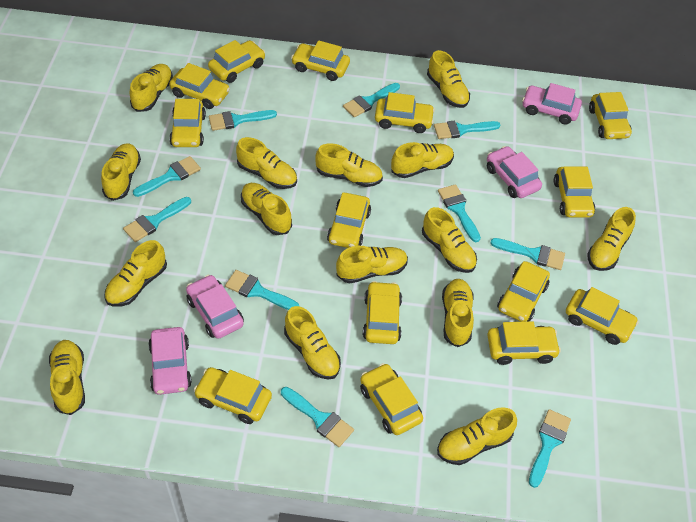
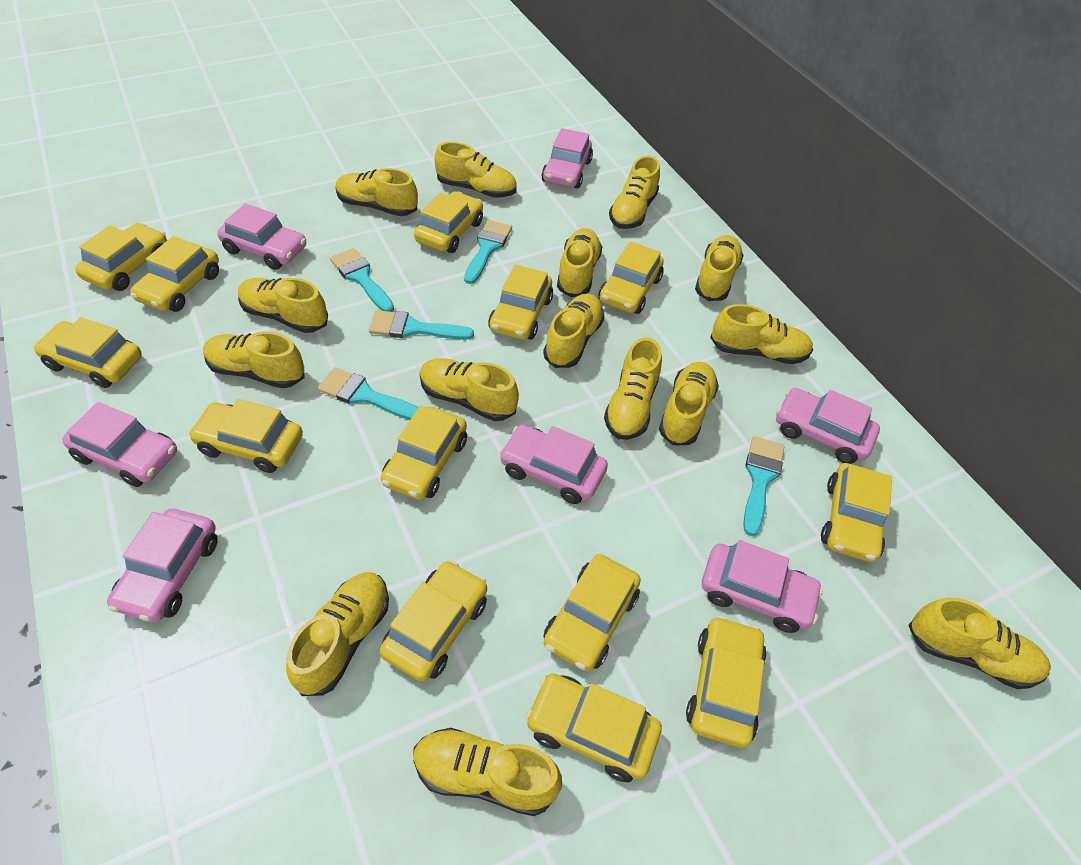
pink car: 4 -> 7
turquoise brush: 10 -> 5
yellow car: 14 -> 13

